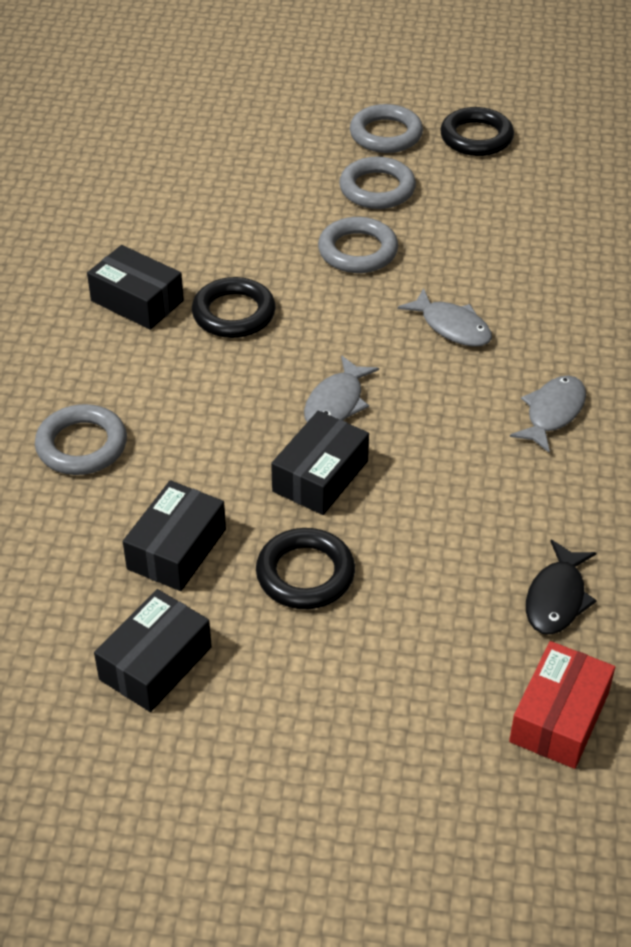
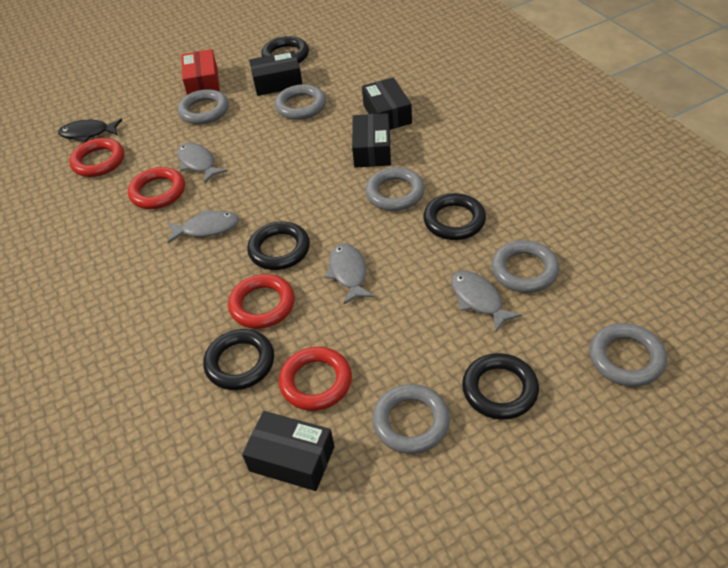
black ring: 3 -> 5
grey fish: 3 -> 4
grey ring: 4 -> 6
red ring: 0 -> 4

